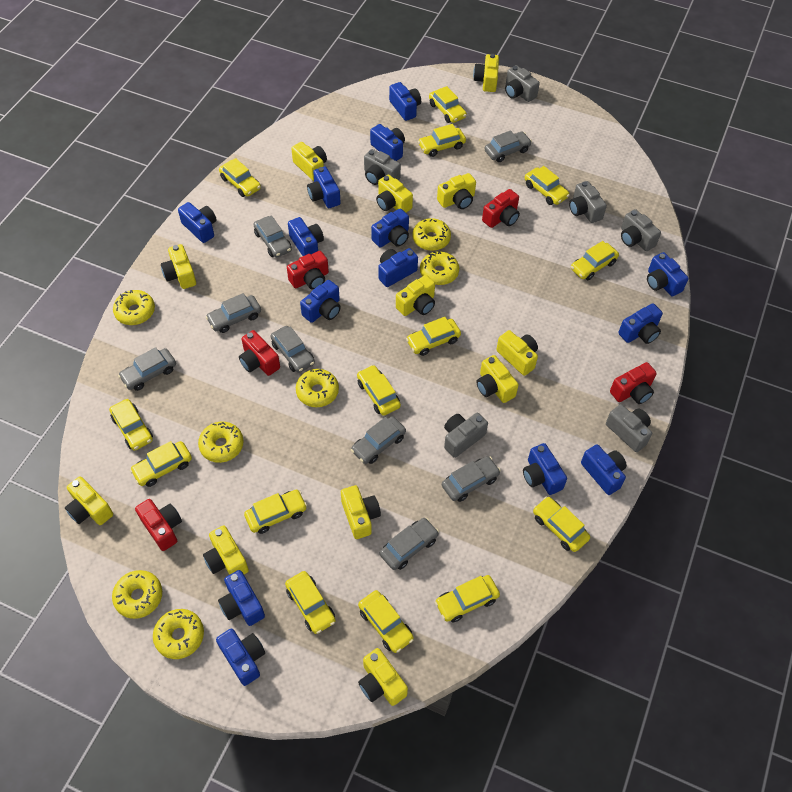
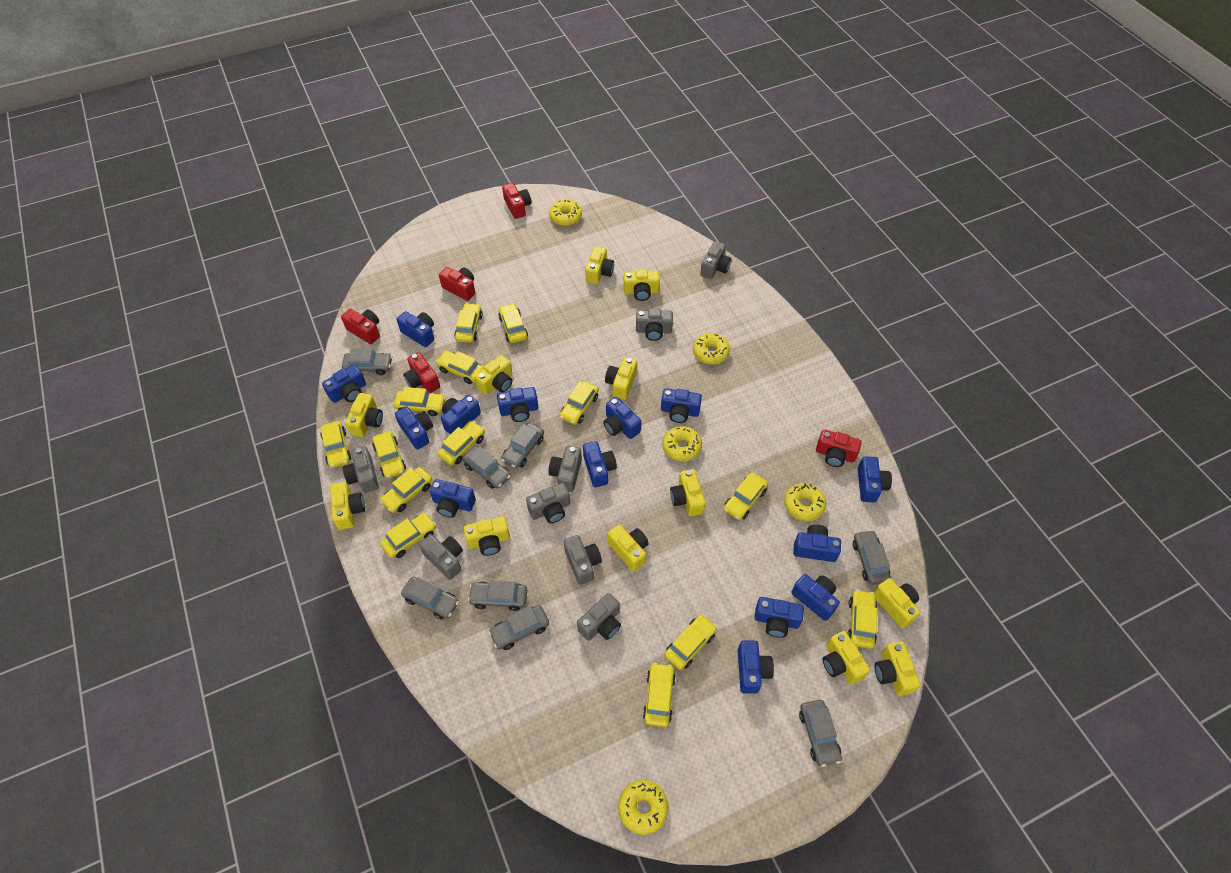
grey camera: 6 -> 8
yellow donut: 7 -> 5

